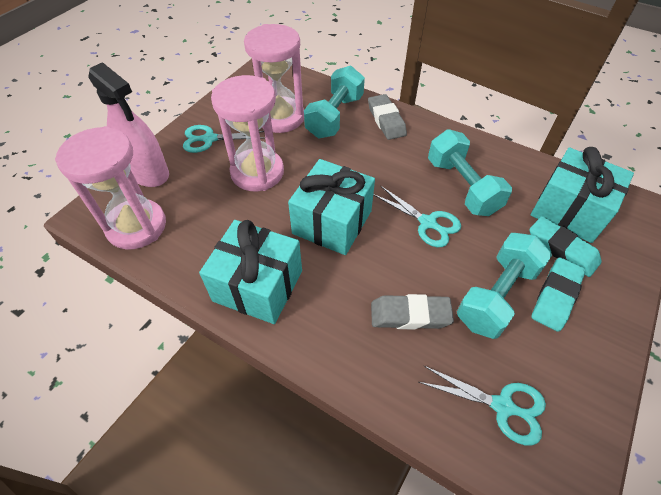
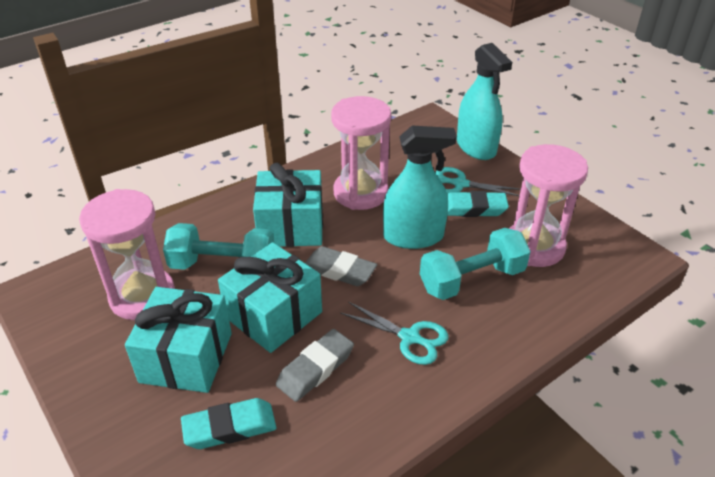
pink spray bottle: 1 -> 0
turquoise dumbbell: 3 -> 2
turquoise scissors: 3 -> 2
turquoise spray bottle: 0 -> 2

